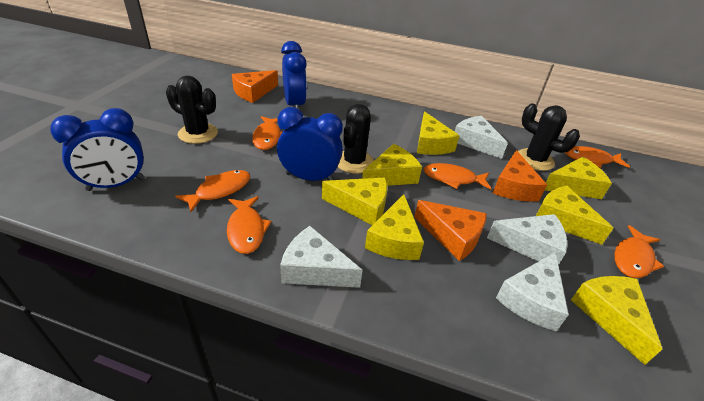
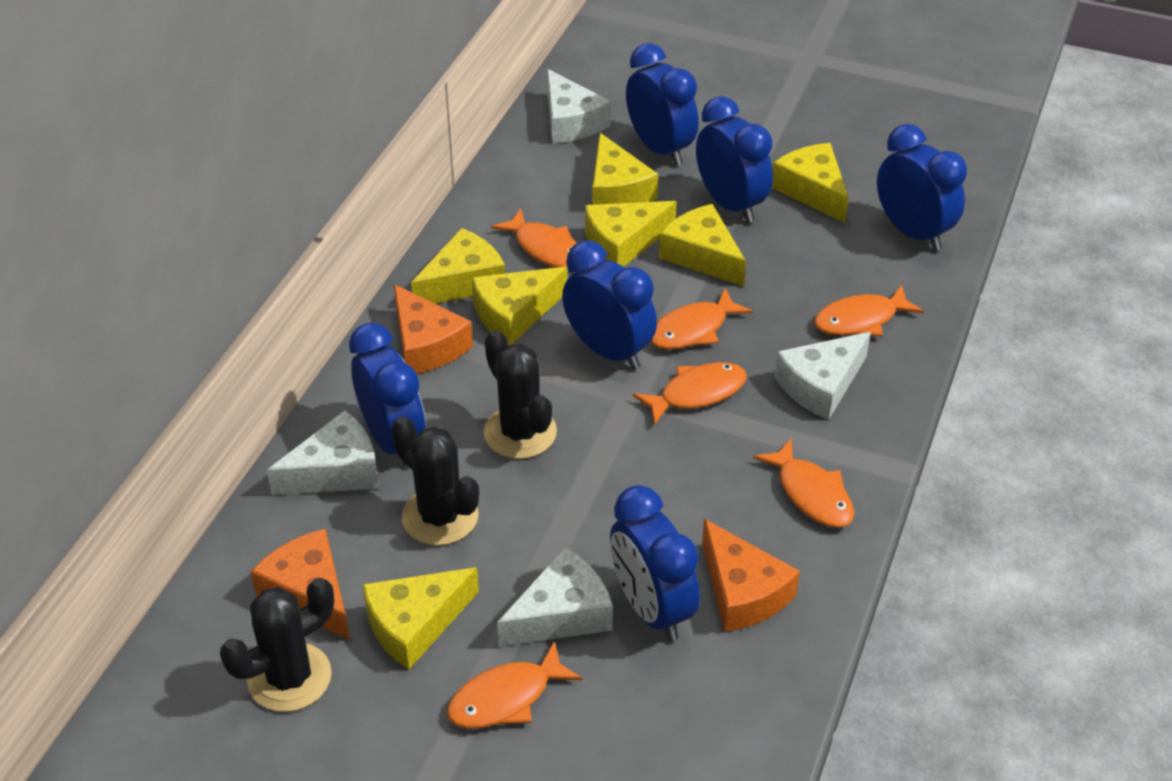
blue clock: 3 -> 6

